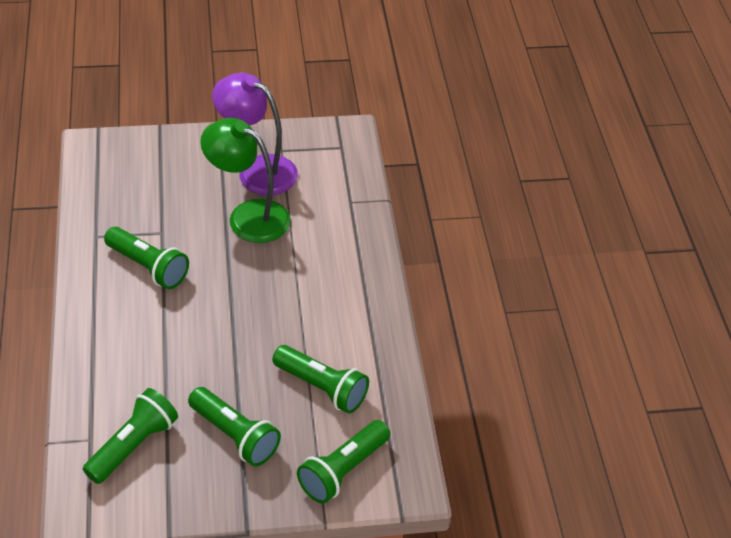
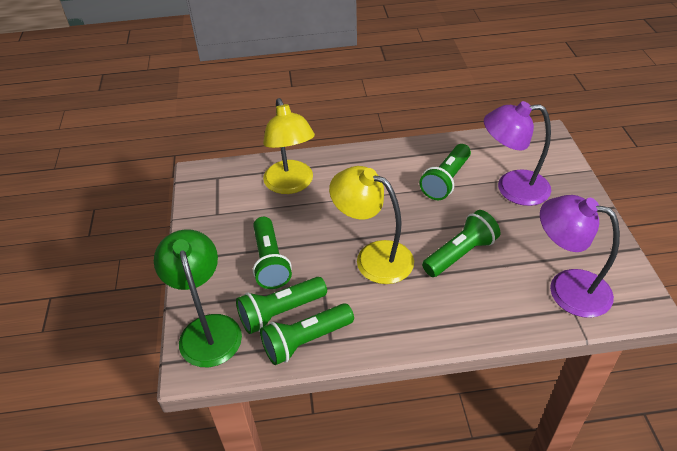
purple lamp: 1 -> 2
yellow lamp: 0 -> 2

